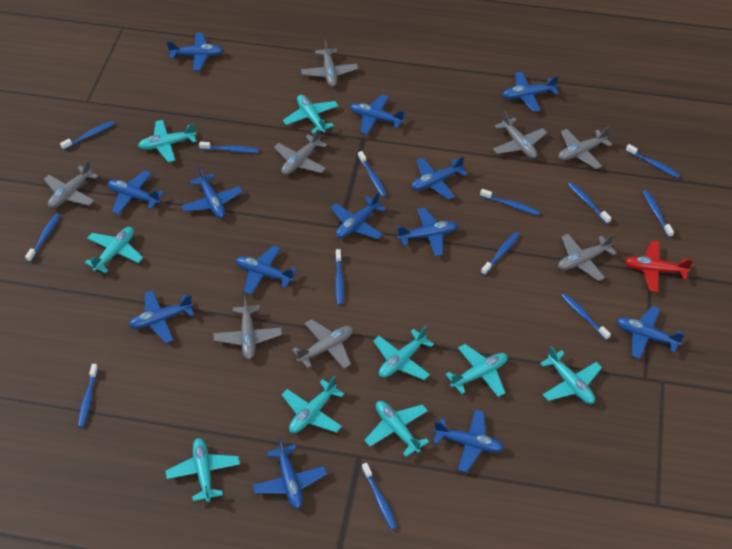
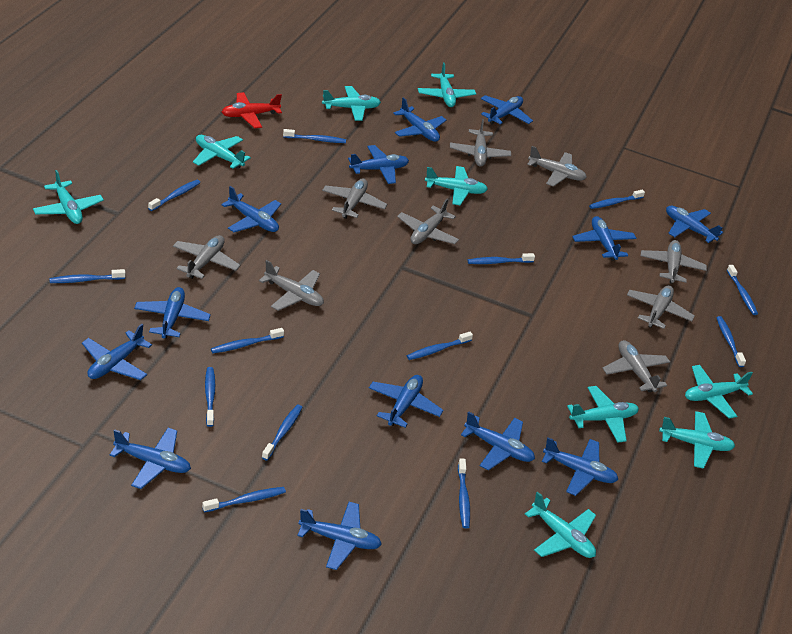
grey plane: 8 -> 9

